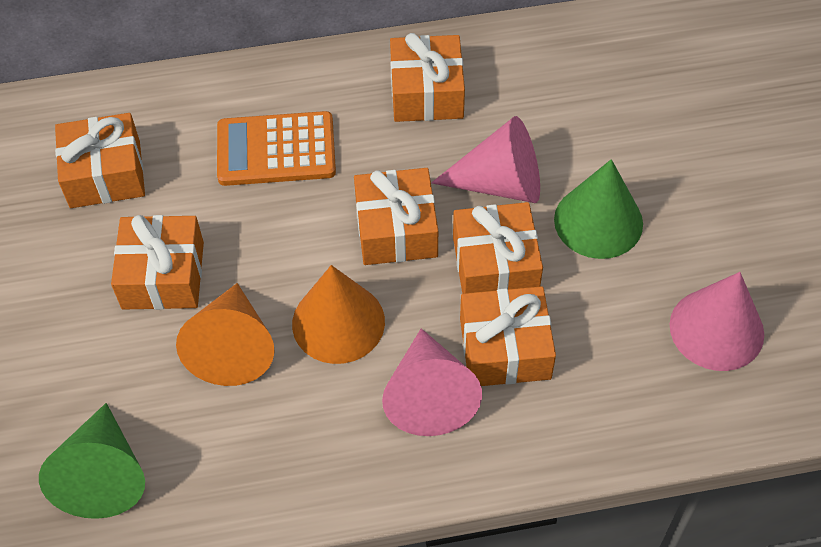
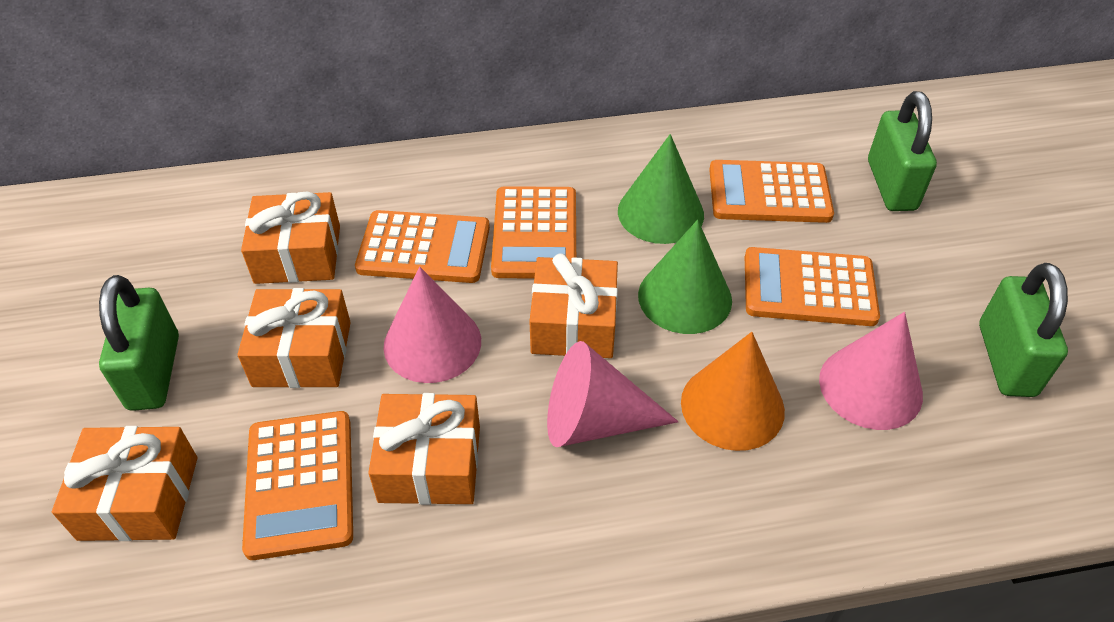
green padlock: 0 -> 3
orange calculator: 1 -> 5
orange cone: 2 -> 1
orange gift: 6 -> 5

